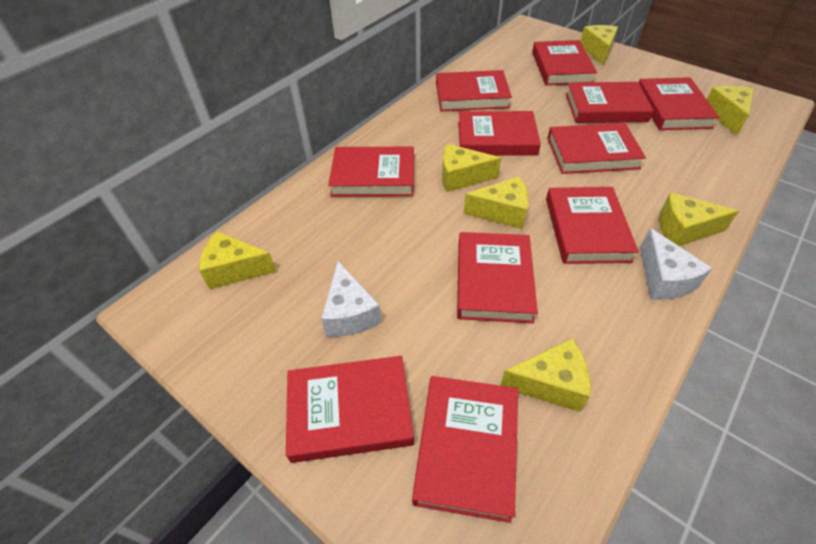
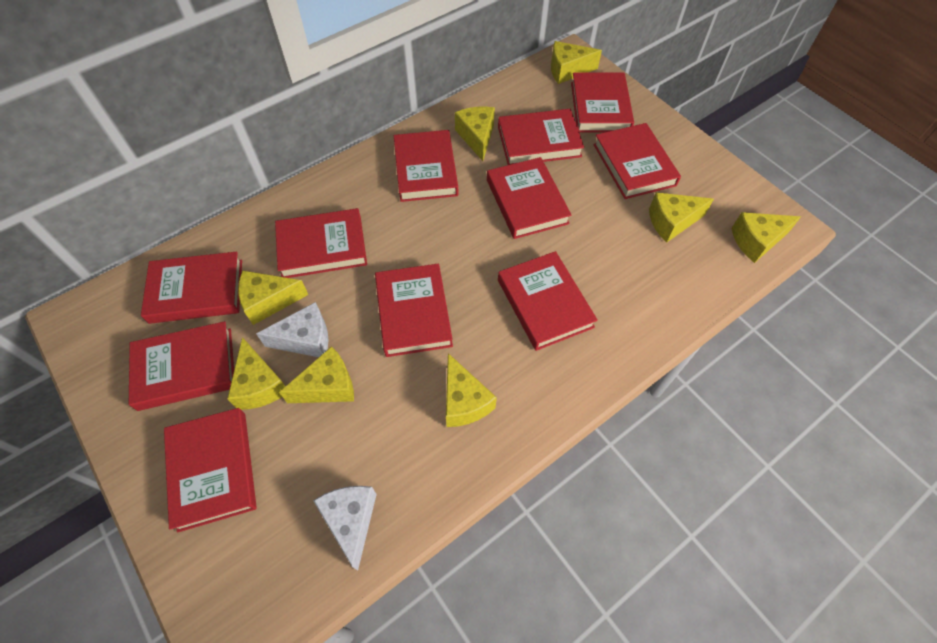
yellow cheese: 7 -> 8

